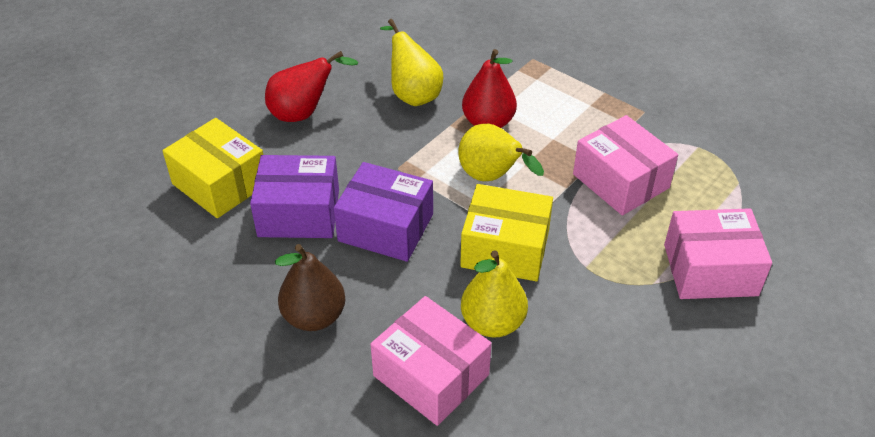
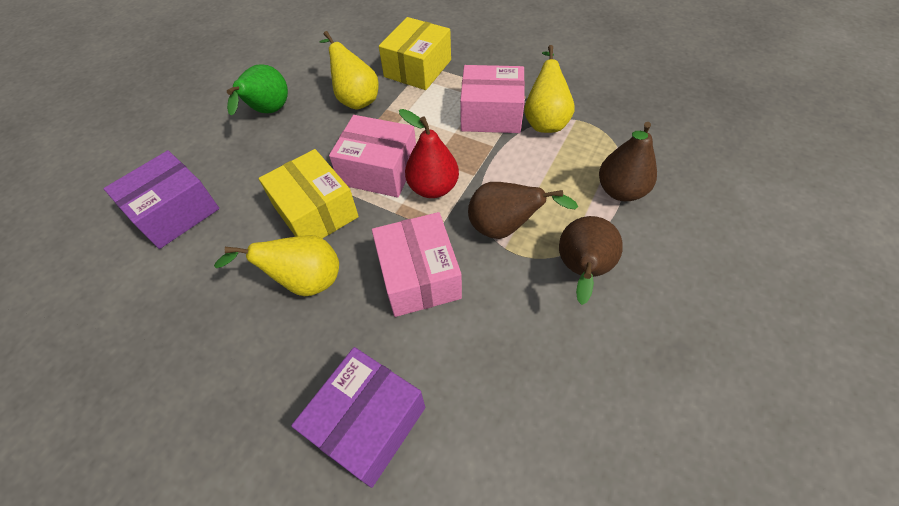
brown pear: 1 -> 3
green pear: 0 -> 1
red pear: 2 -> 1

